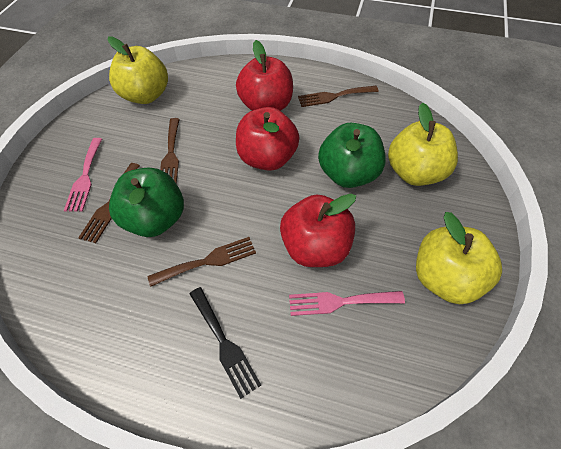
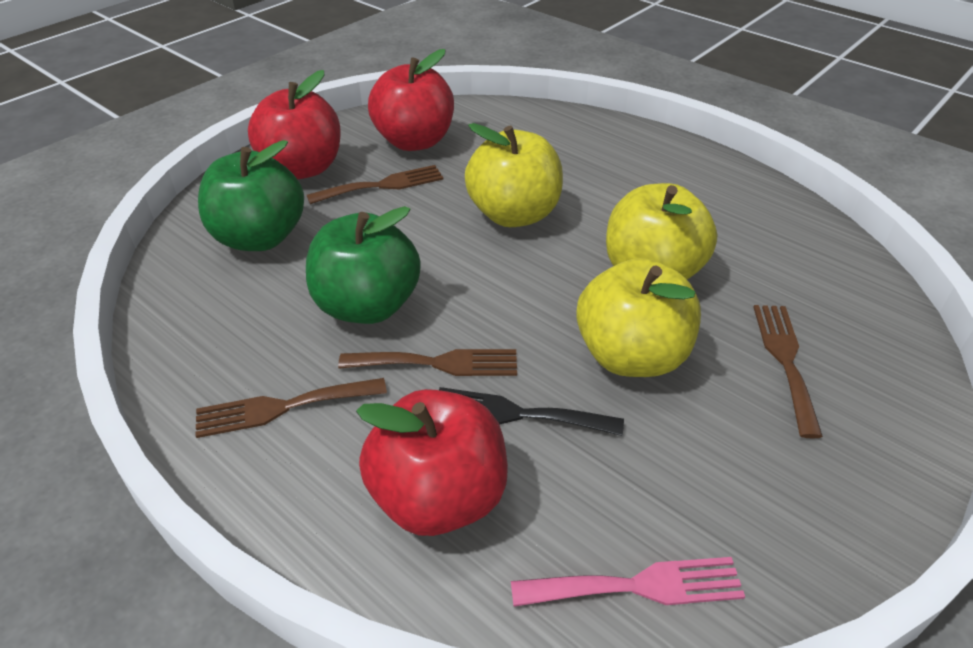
pink fork: 2 -> 1

